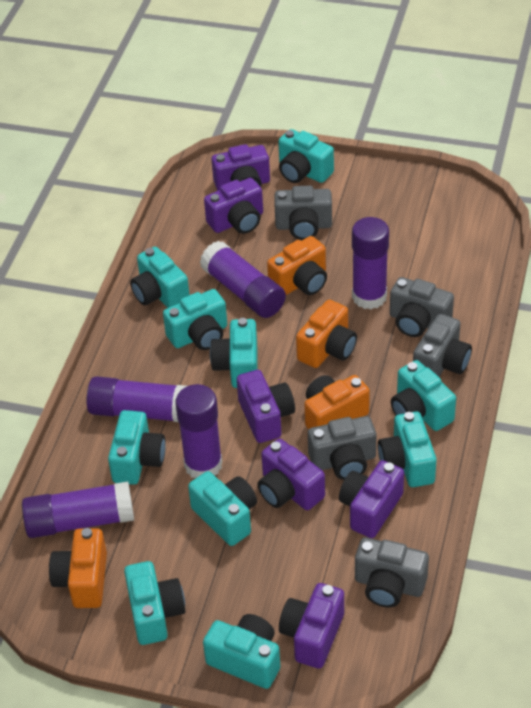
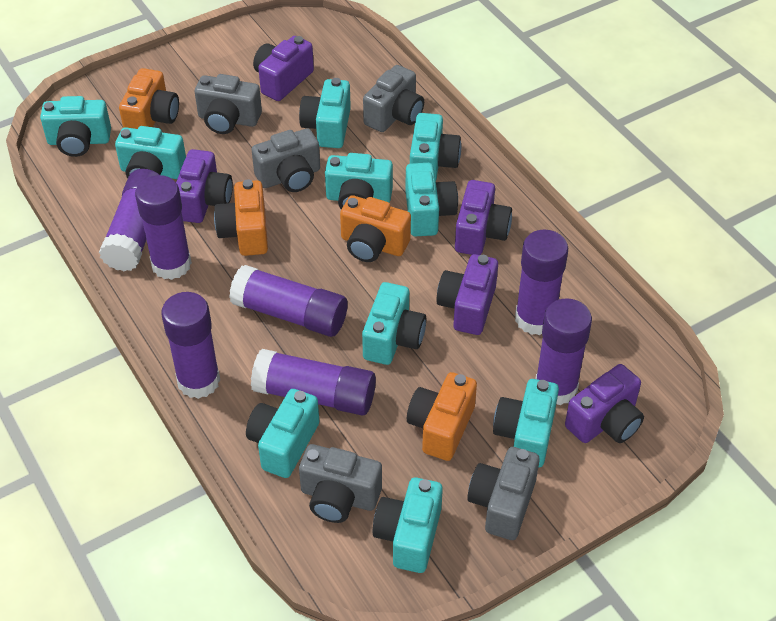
purple camera: 6 -> 5
purple glue stick: 5 -> 7

